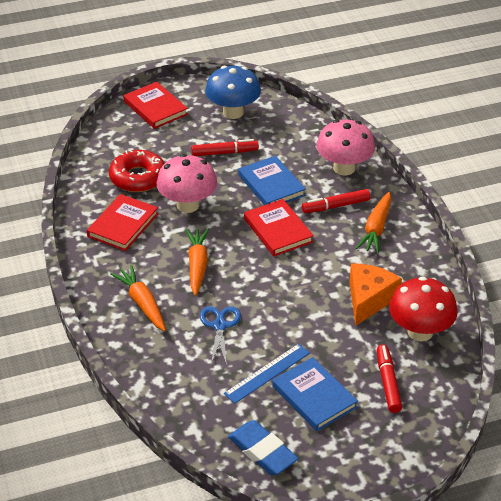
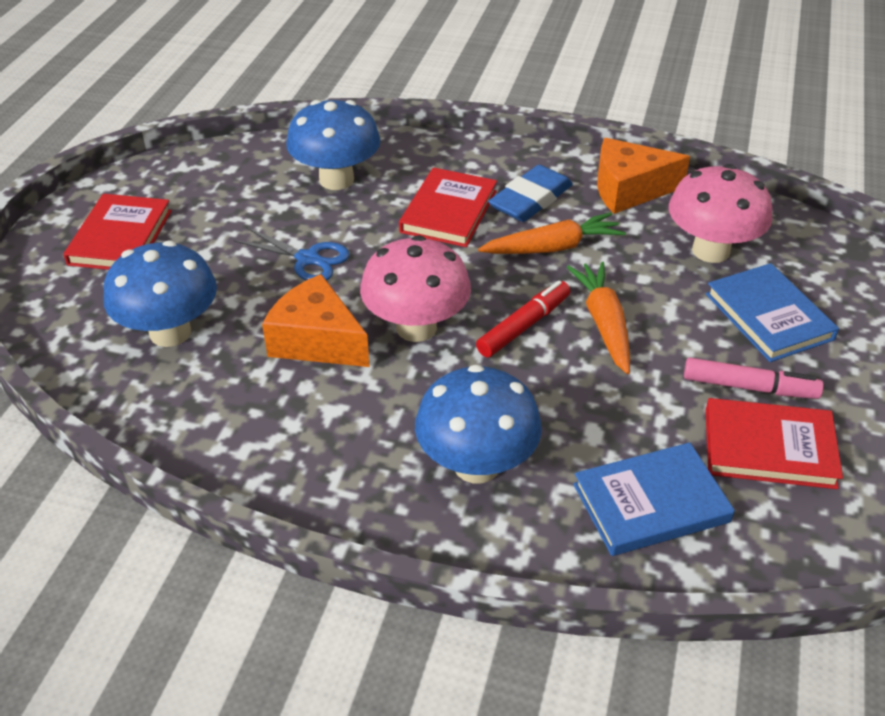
blue mushroom: 1 -> 3
blue ruler: 1 -> 0
orange carrot: 3 -> 2
orange cheese: 1 -> 2
pink marker: 0 -> 1
red donut: 1 -> 0
red marker: 3 -> 1
red mushroom: 1 -> 0

